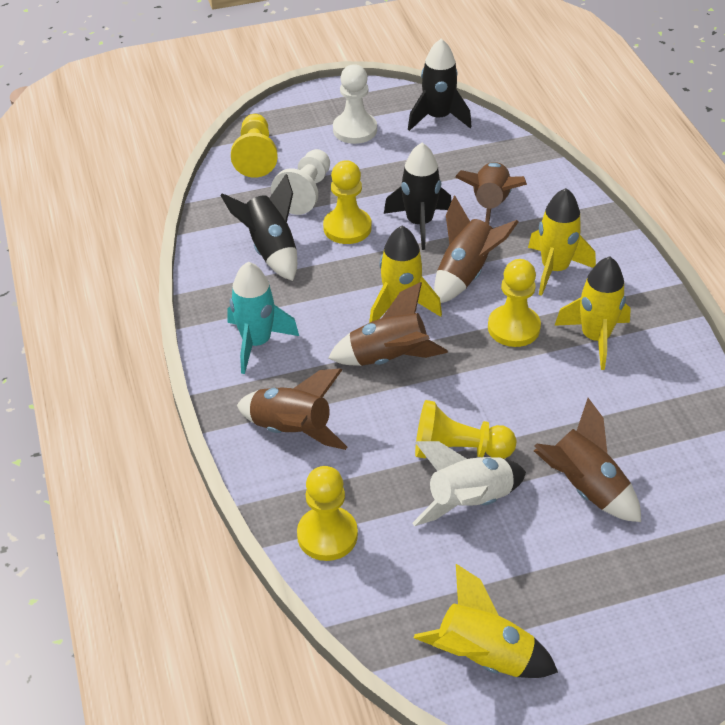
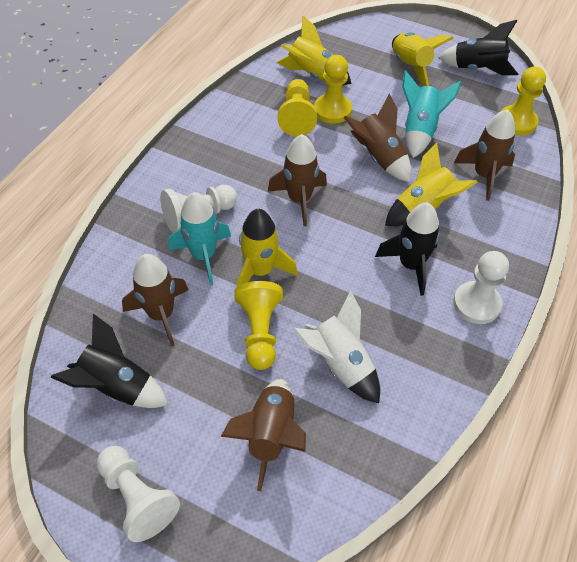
turquoise rocket: 1 -> 2
white pawn: 2 -> 3
yellow pawn: 5 -> 4

